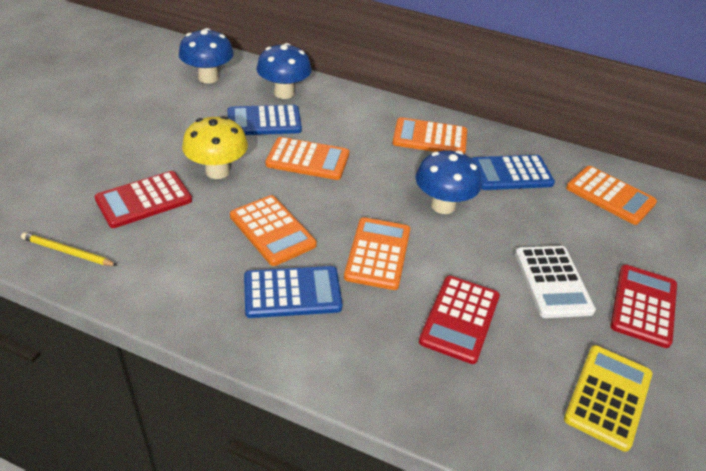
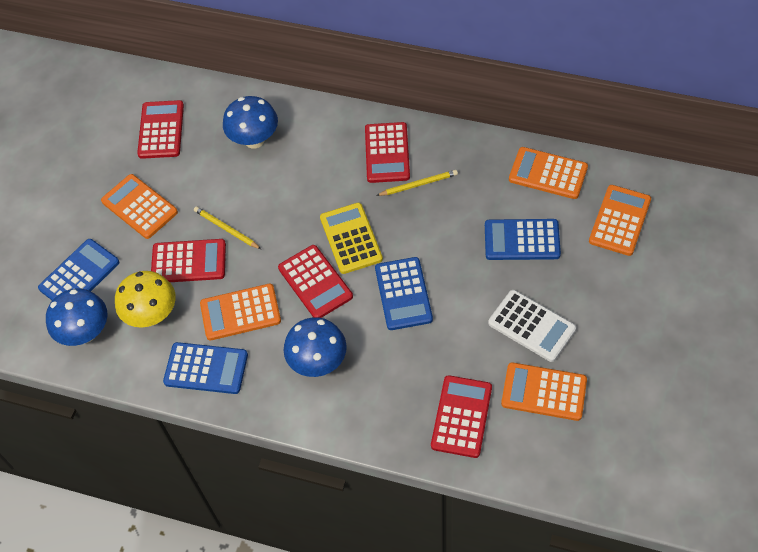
blue calculator: 3 -> 4
red calculator: 3 -> 5
yellow pencil: 1 -> 2

